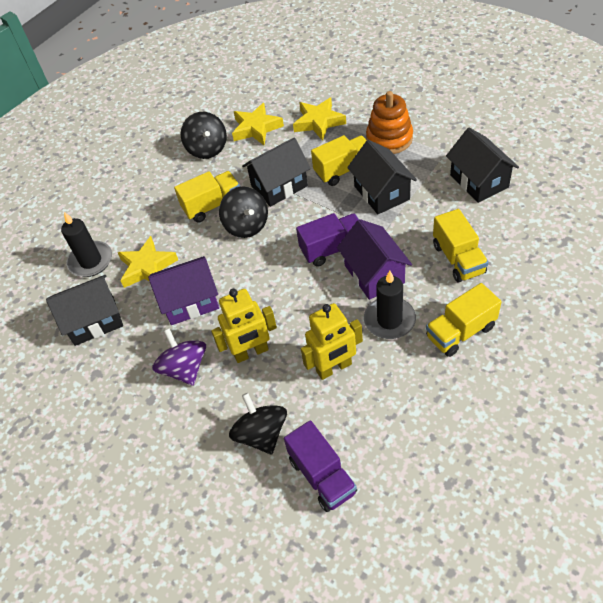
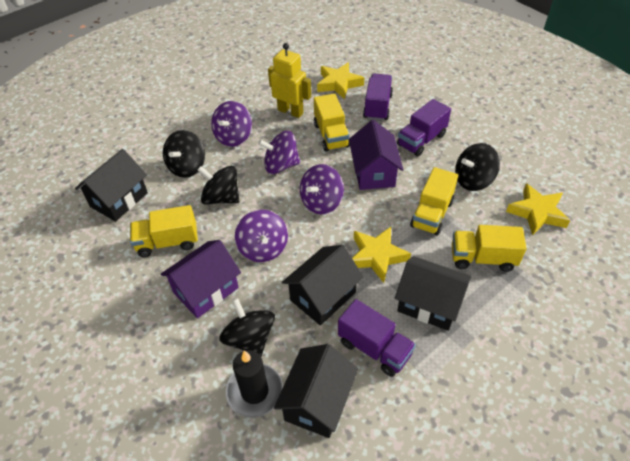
black candle: 2 -> 1
black spinning top: 3 -> 4
orange stacking toy: 1 -> 0
purple spinning top: 1 -> 4
purple truck: 2 -> 3
yellow robot: 2 -> 1

